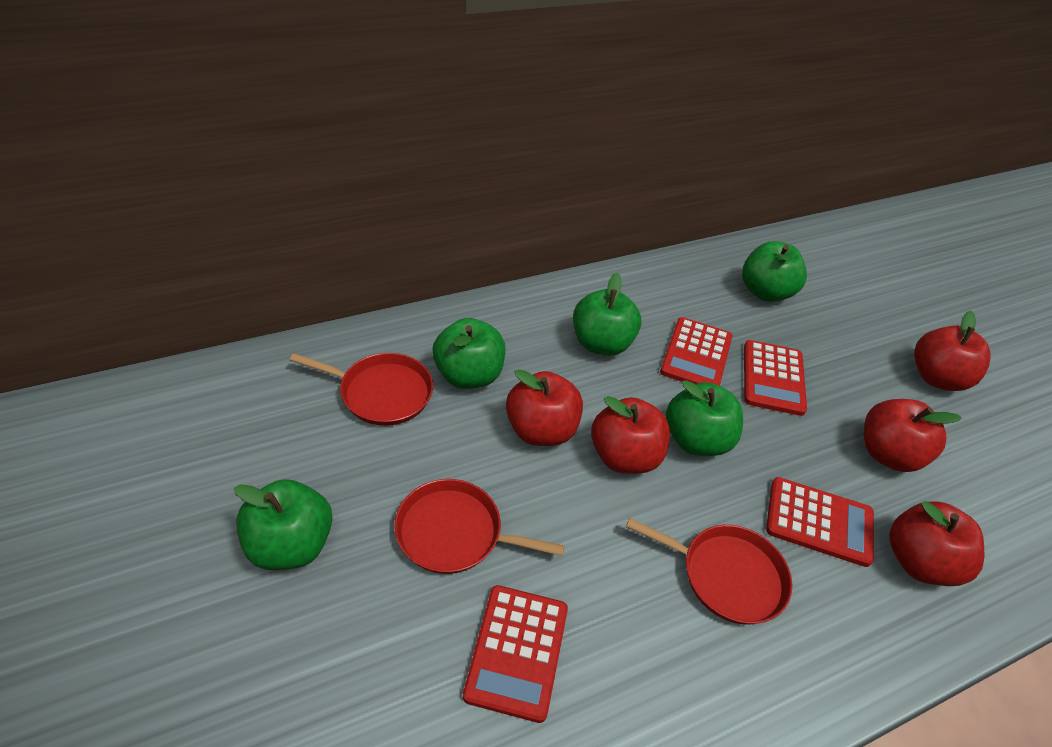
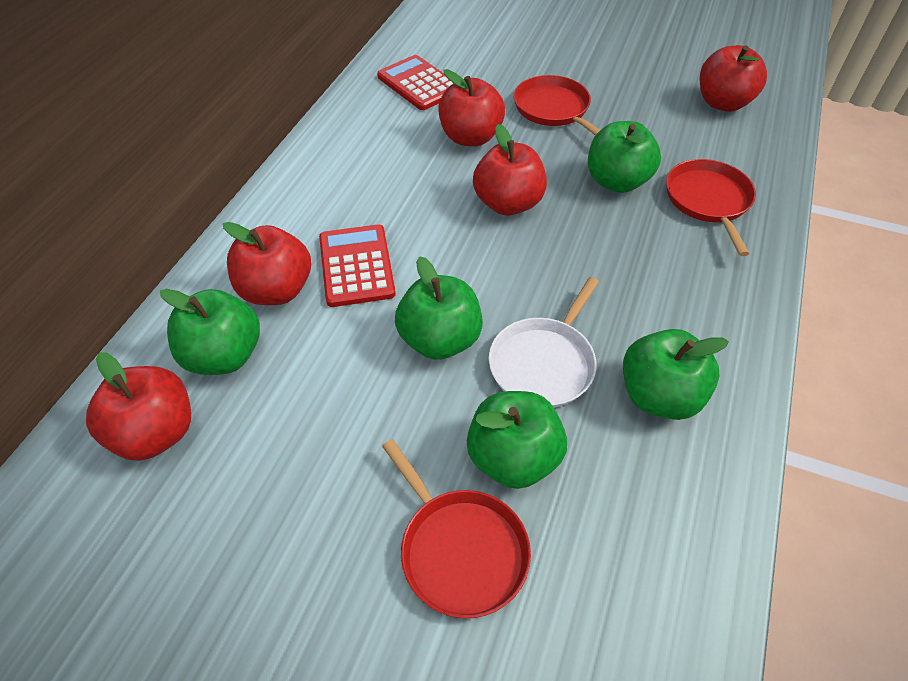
red calculator: 4 -> 2
white pan: 0 -> 1

